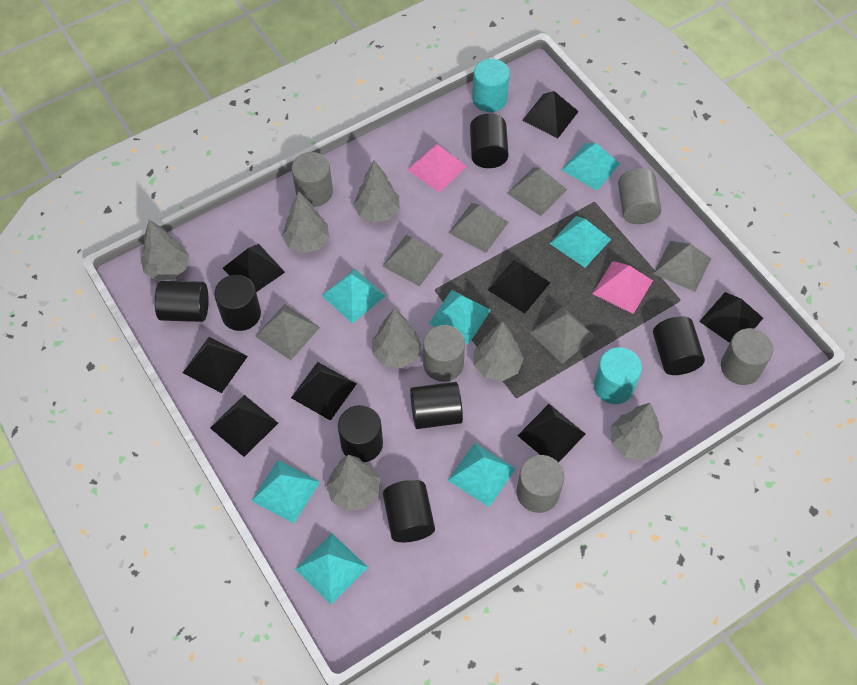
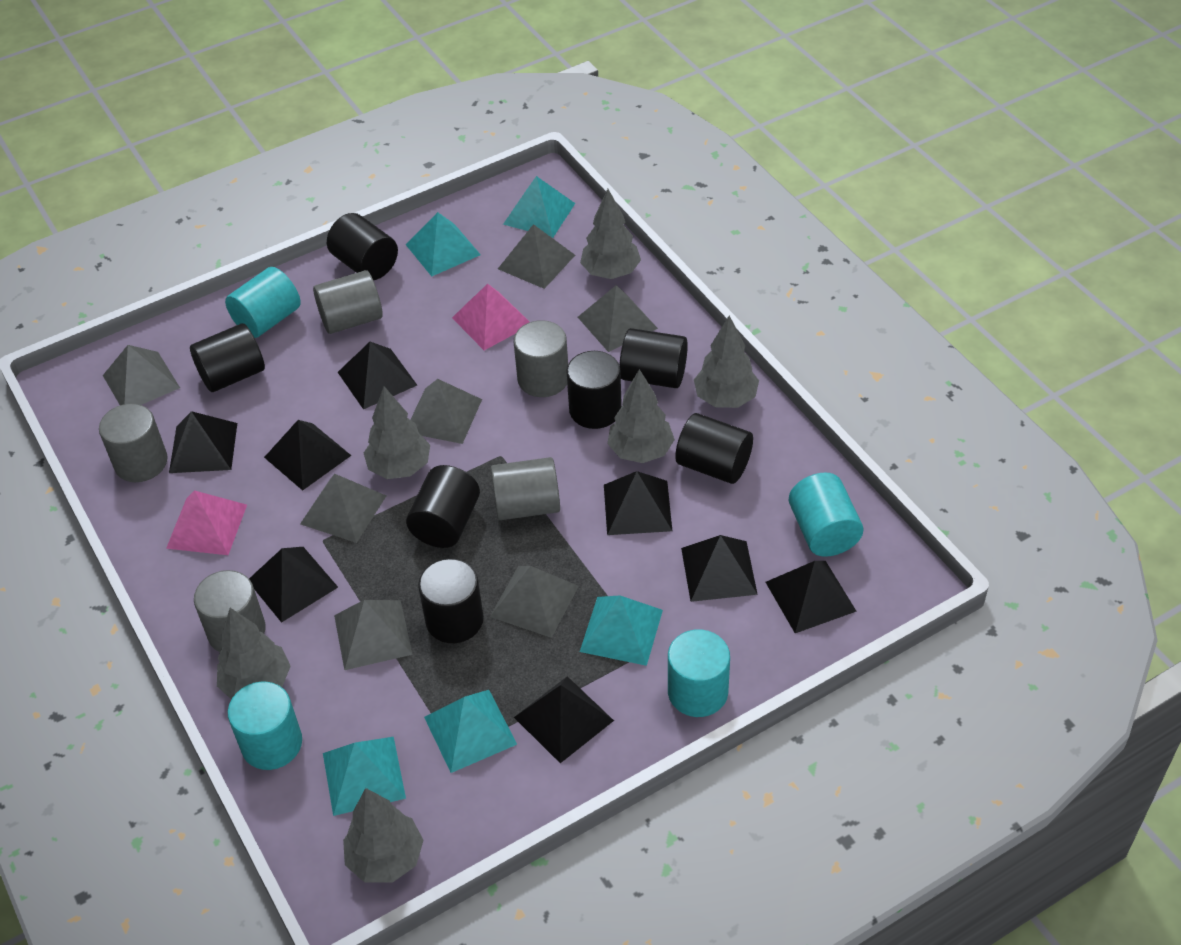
grey pyramid: 6 -> 7
grey tree: 7 -> 6
turquoise cylinder: 2 -> 4
turquoise pyramid: 7 -> 5

